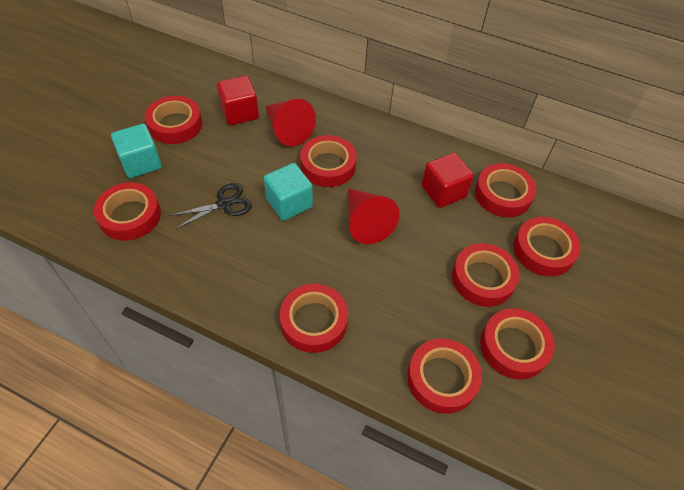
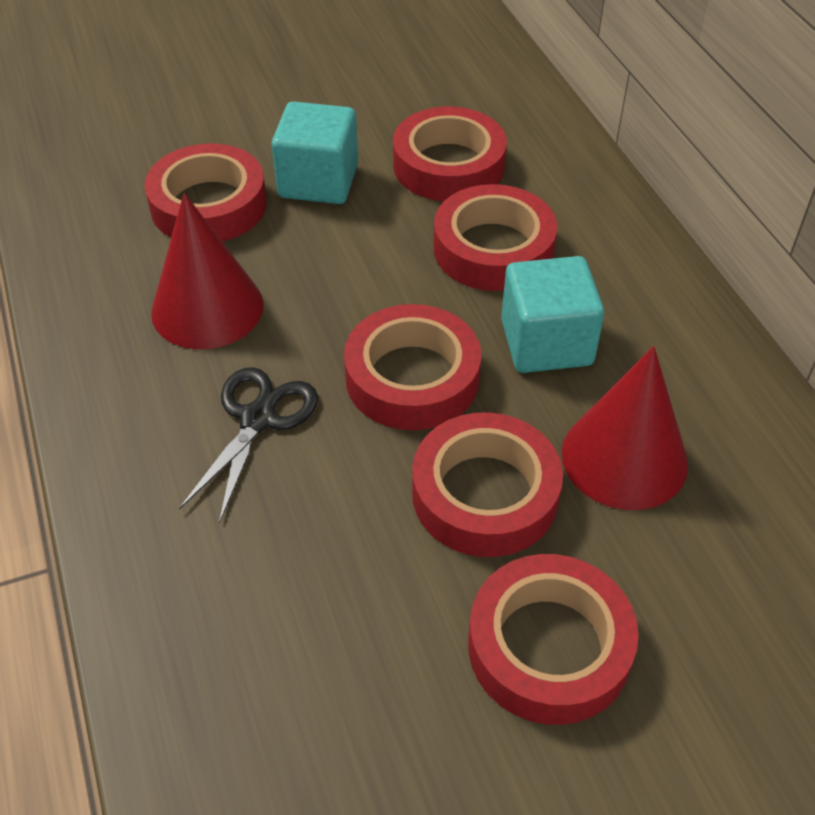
red cube: 2 -> 0
red tape: 9 -> 6

